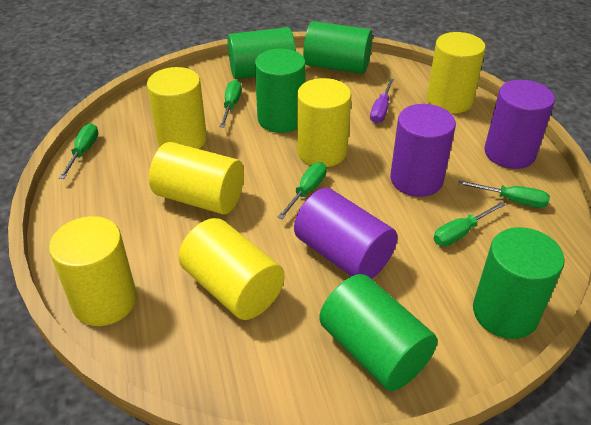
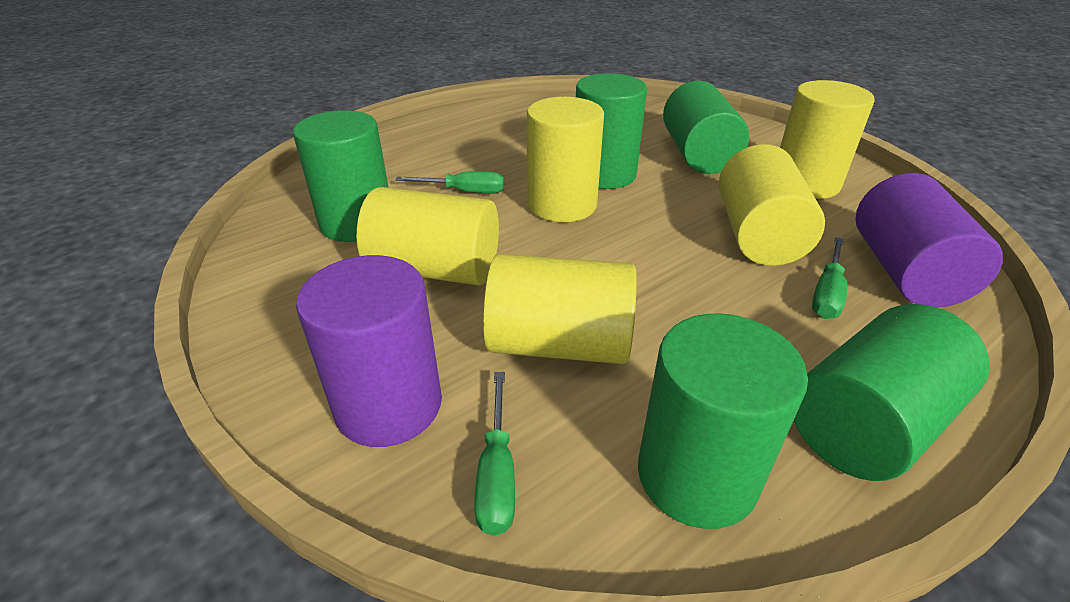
green screwdriver: 5 -> 3
purple cylinder: 3 -> 2
purple screwdriver: 1 -> 0
yellow cylinder: 6 -> 5

